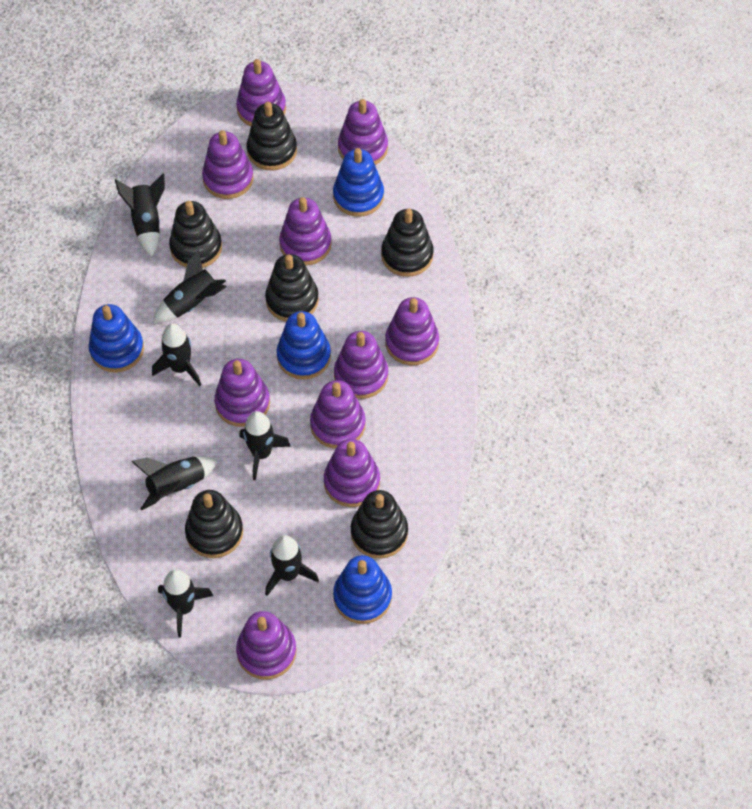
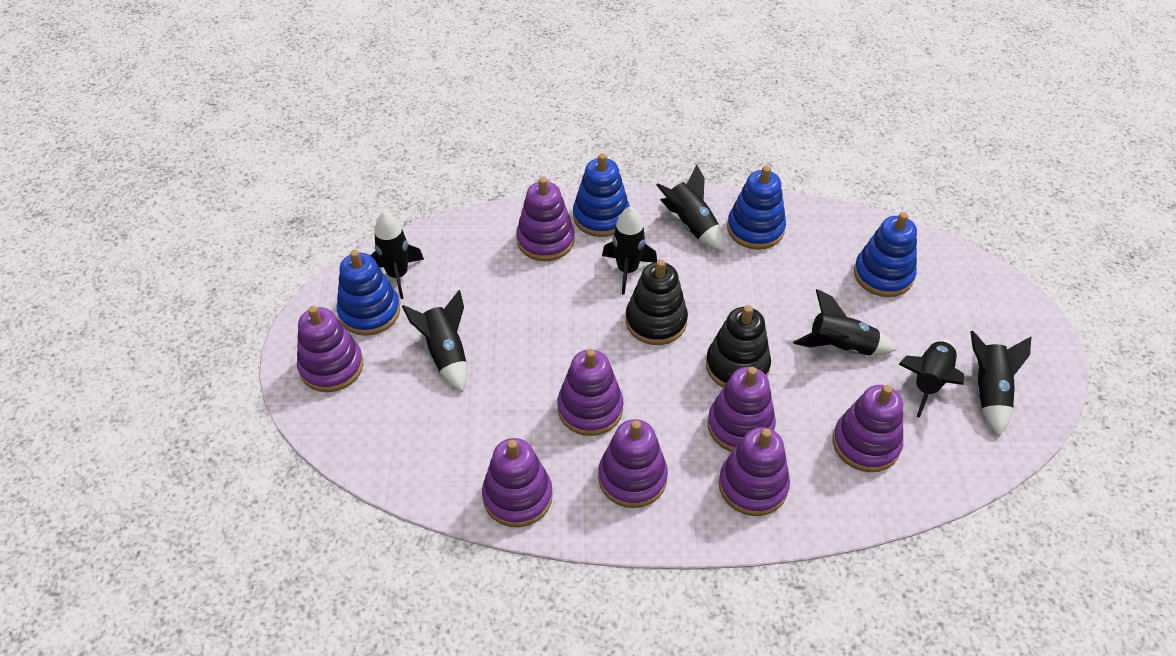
black stacking toy: 6 -> 2
purple stacking toy: 10 -> 8

